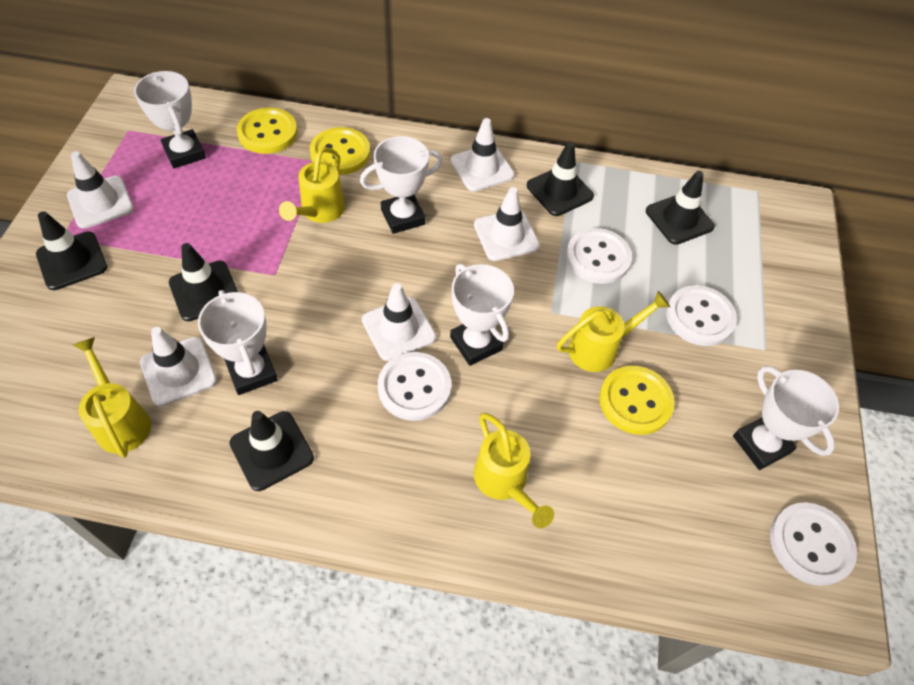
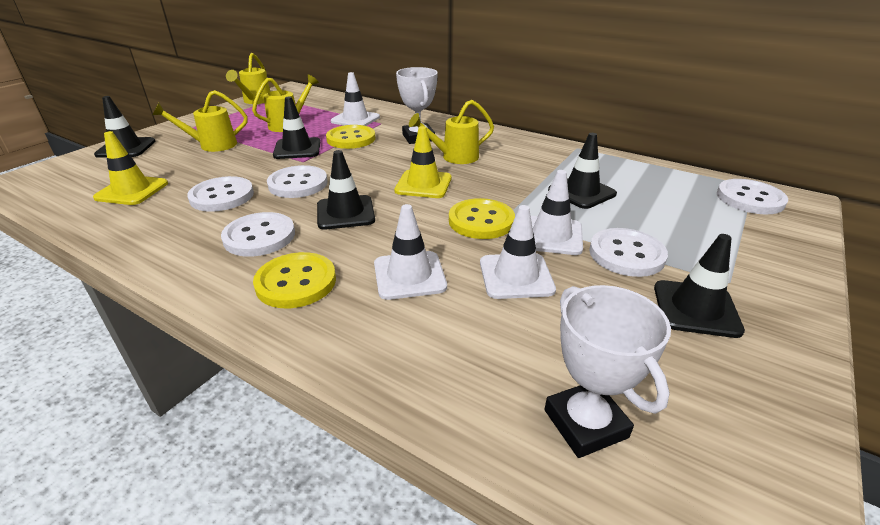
white button: 4 -> 5
white traffic cone: 5 -> 4
white trophy: 5 -> 2
yellow traffic cone: 0 -> 2

